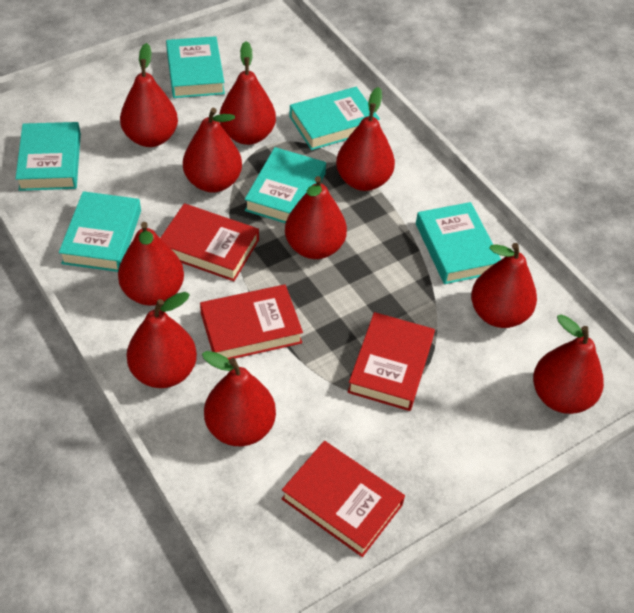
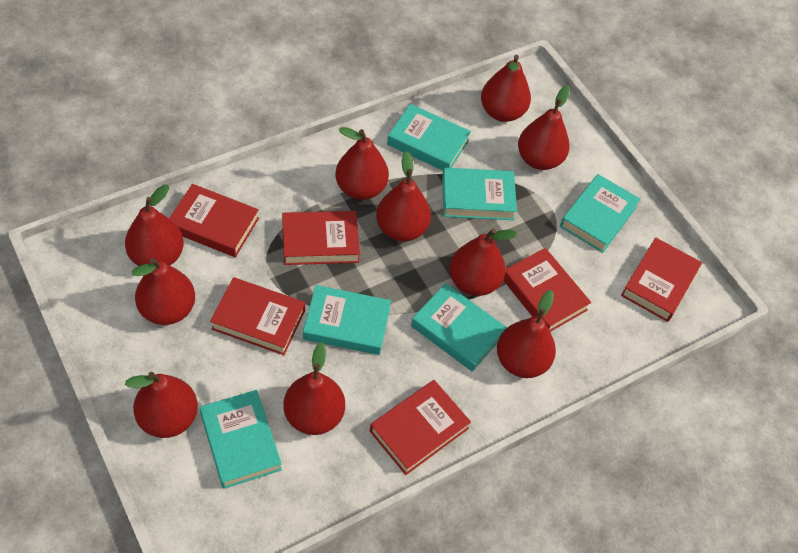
red book: 4 -> 6

